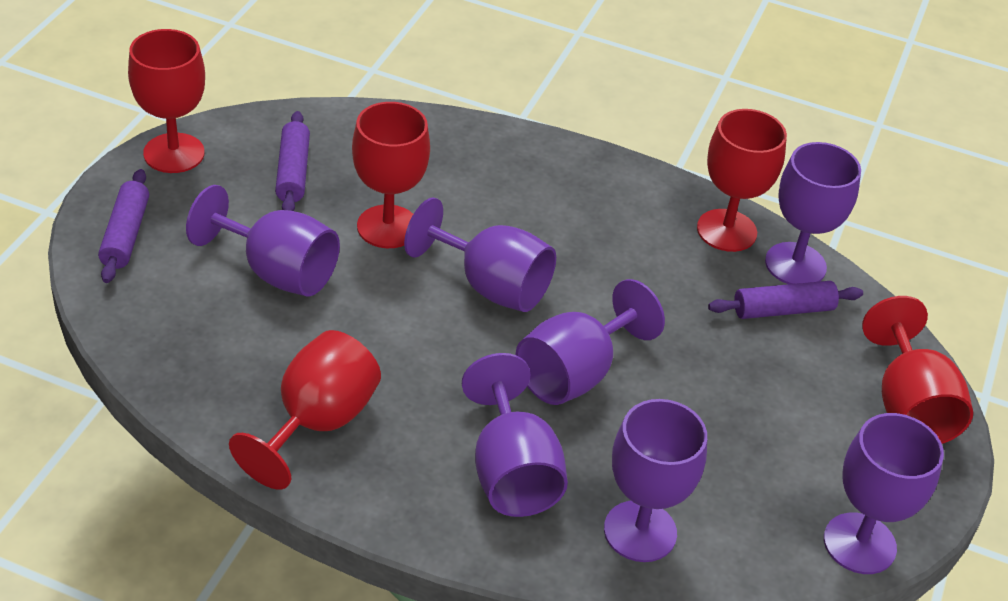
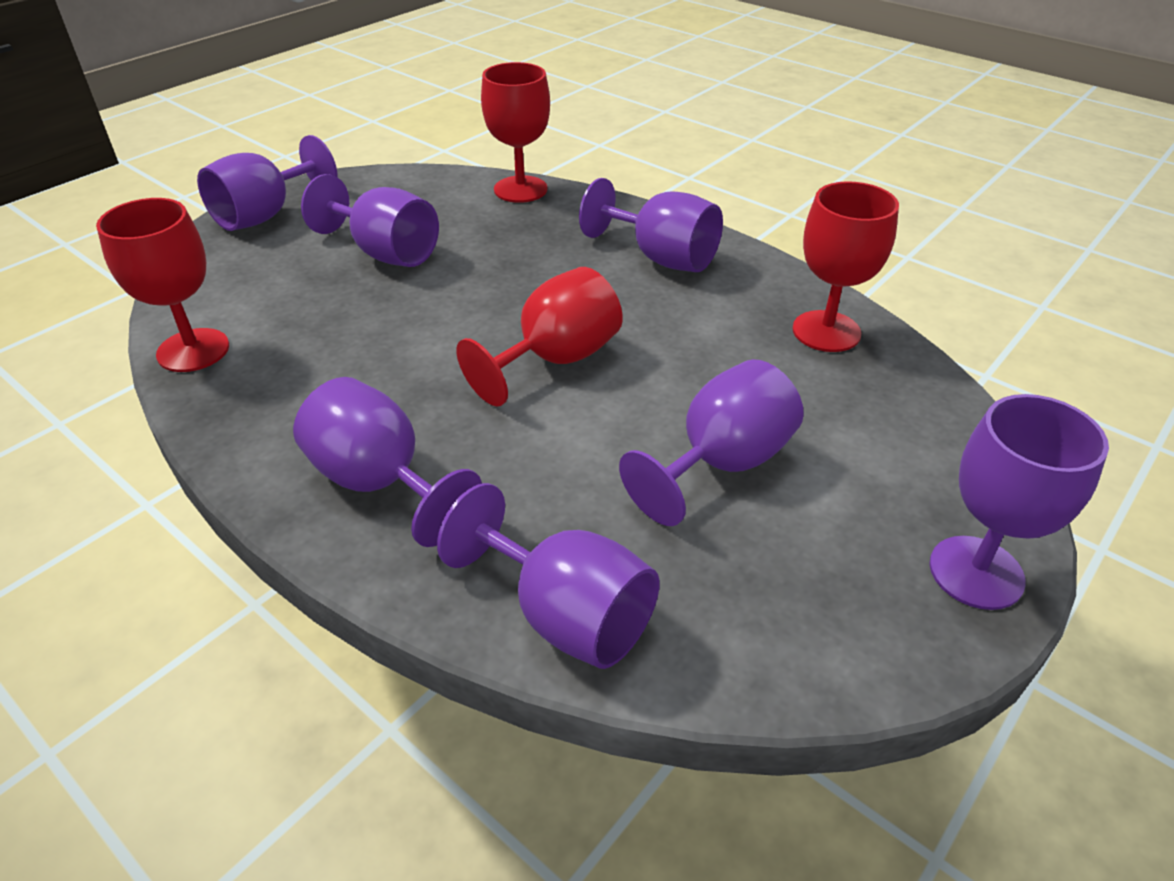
purple rolling pin: 3 -> 0
red goblet: 5 -> 4

